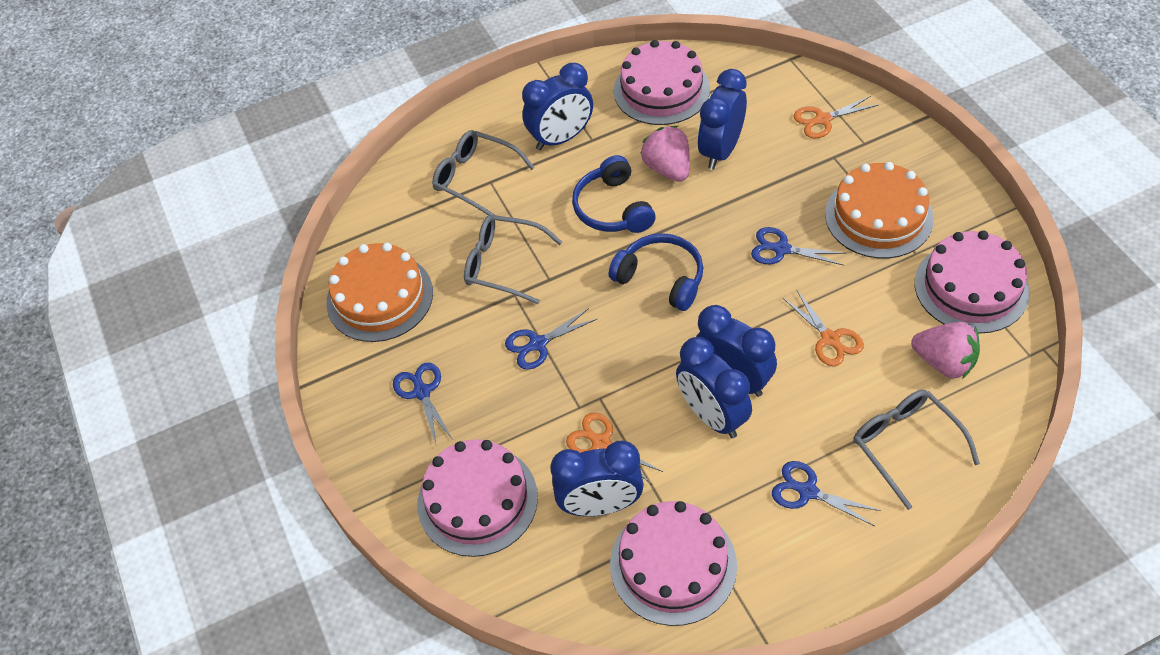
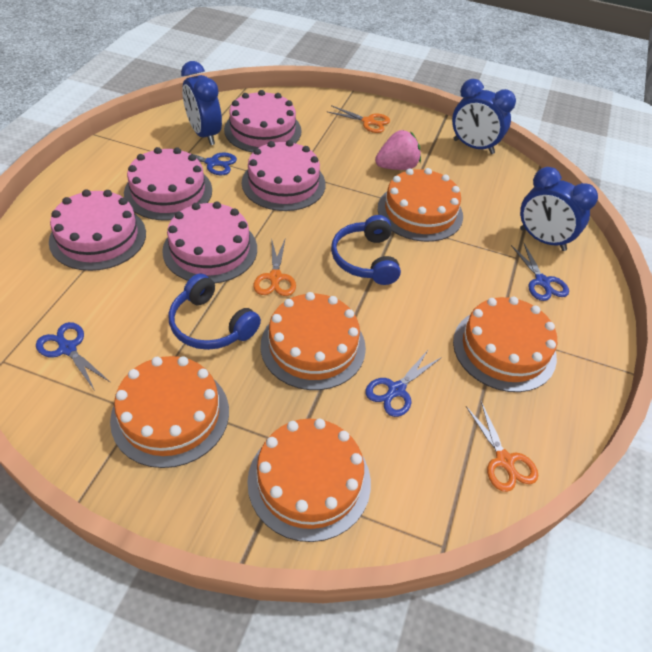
blue clock: 5 -> 3
grey glasses: 3 -> 0
orange cake: 2 -> 5
pink cake: 4 -> 5
pink strawberry: 2 -> 1

